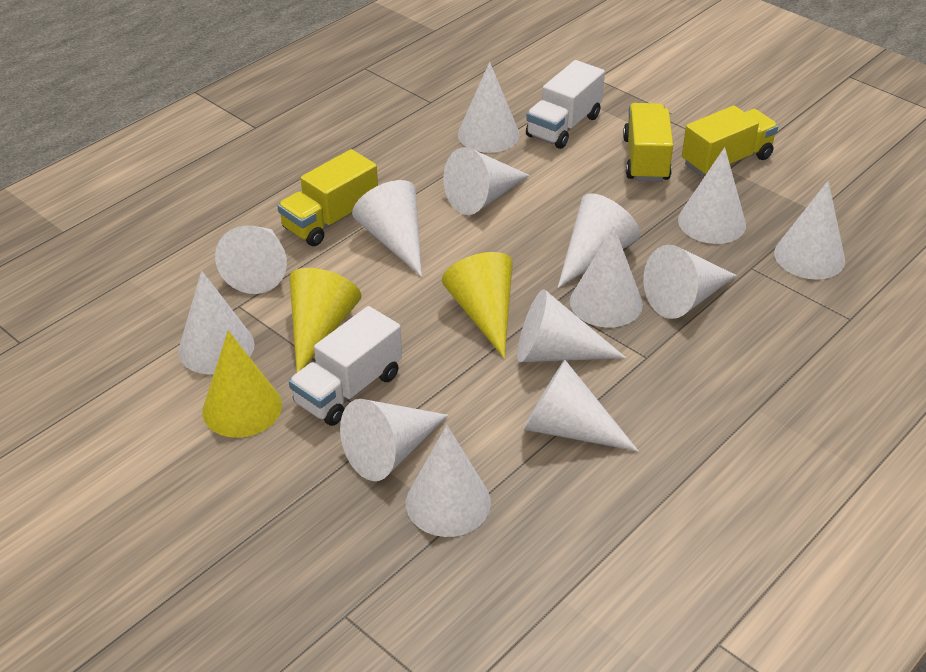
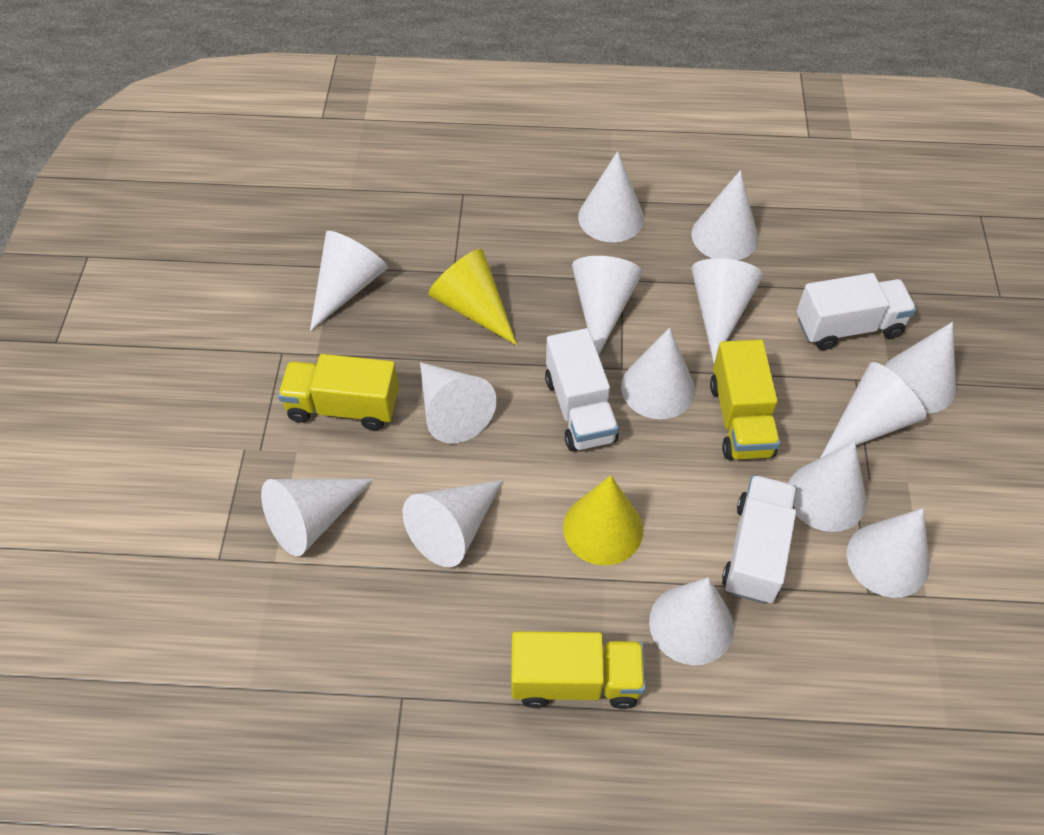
white truck: 2 -> 3
yellow cone: 3 -> 2

